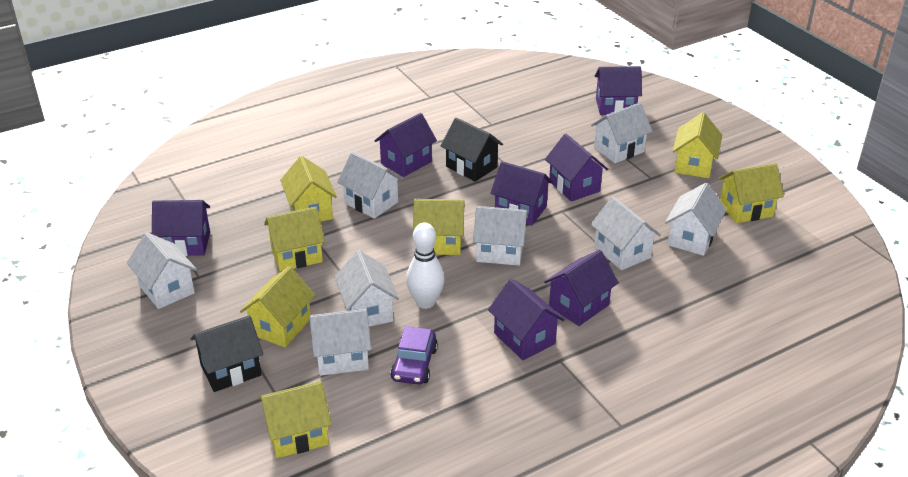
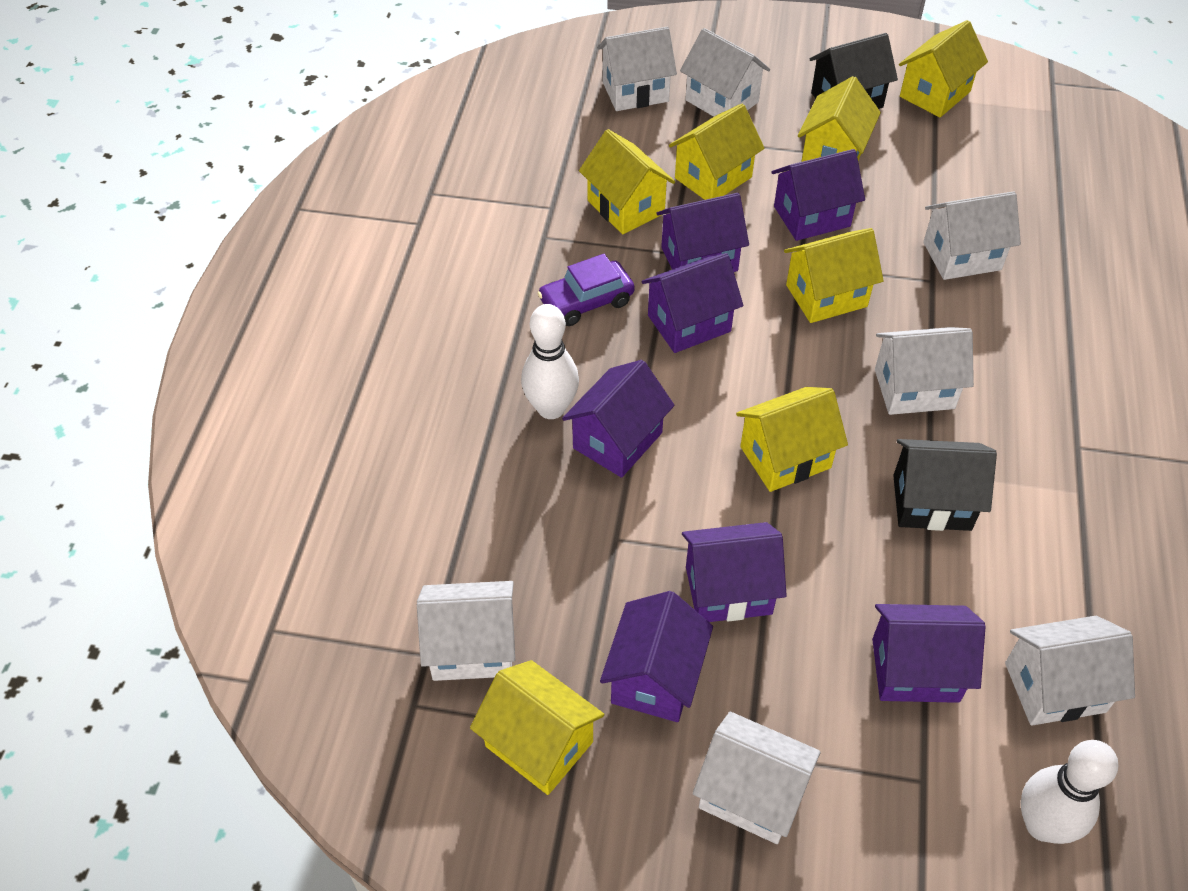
white bowling pin: 1 -> 2
white house: 8 -> 7

